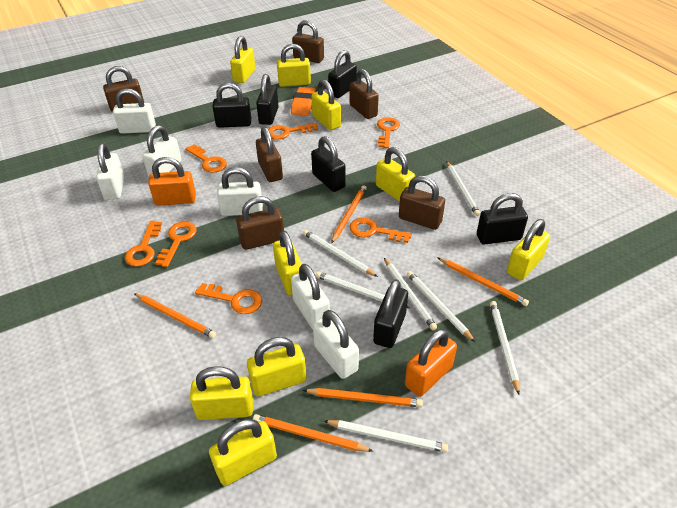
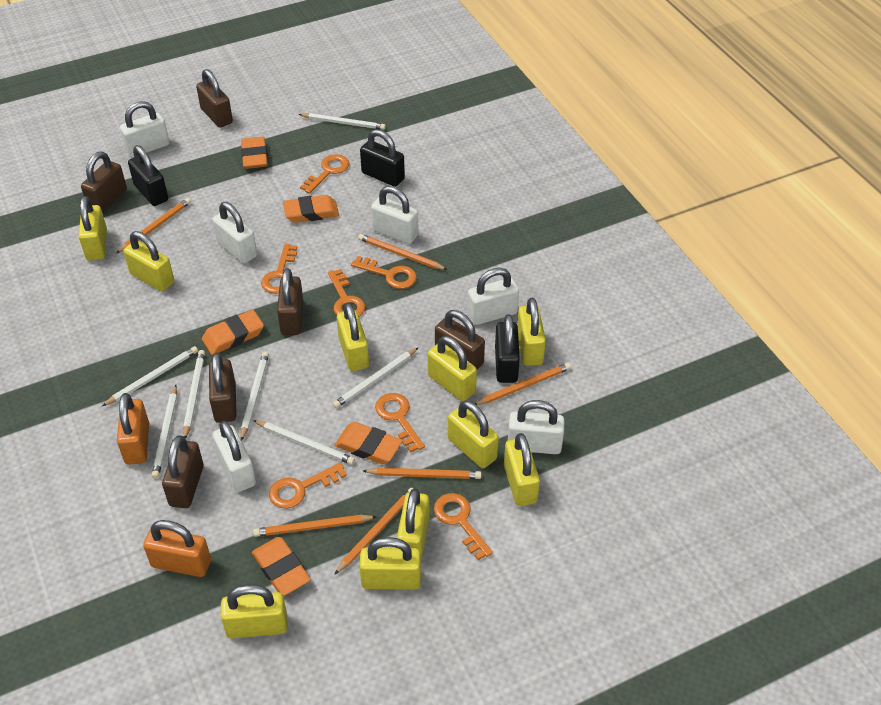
black padlock: 6 -> 3
orange eraser: 1 -> 5
orange pencil: 5 -> 6
yellow padlock: 9 -> 10

